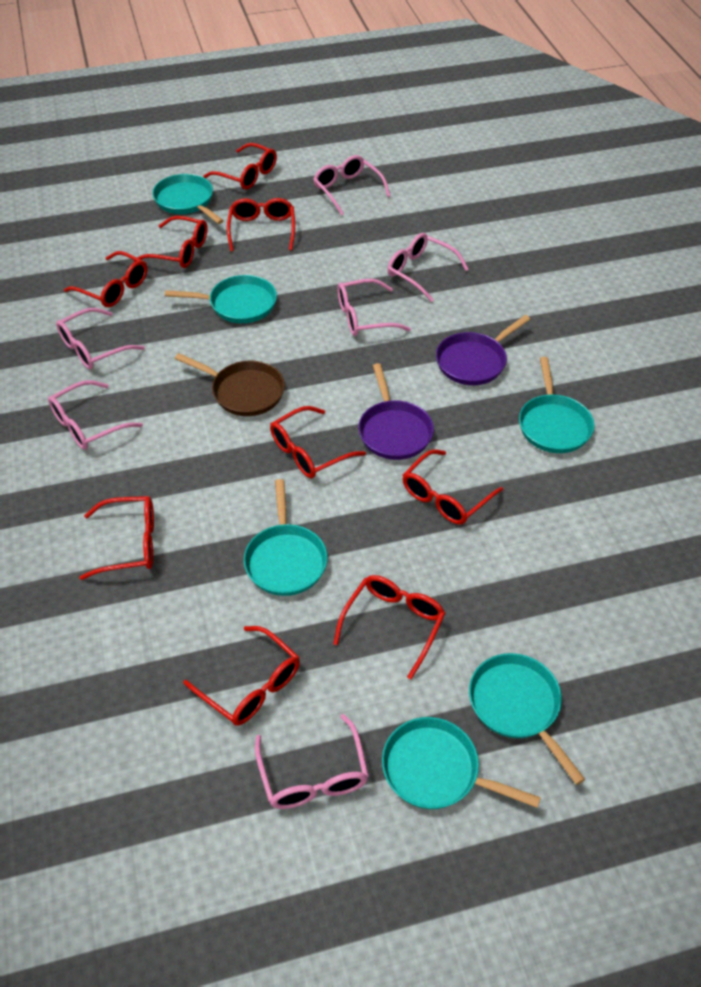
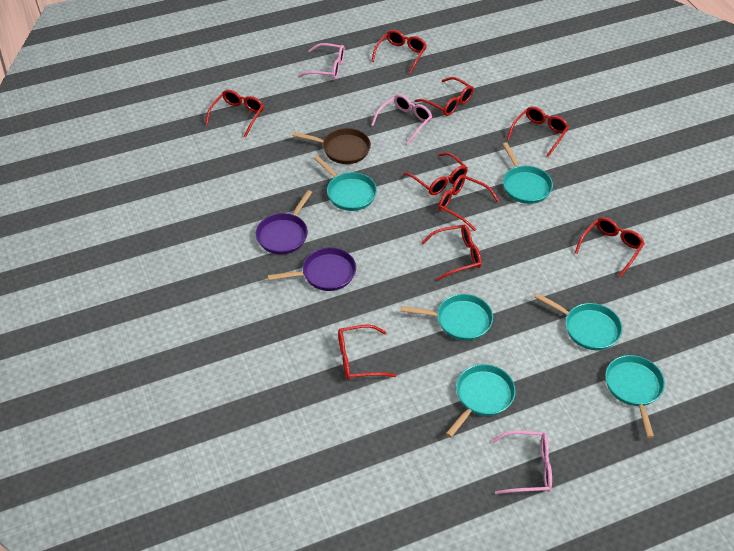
pink glasses: 6 -> 3

